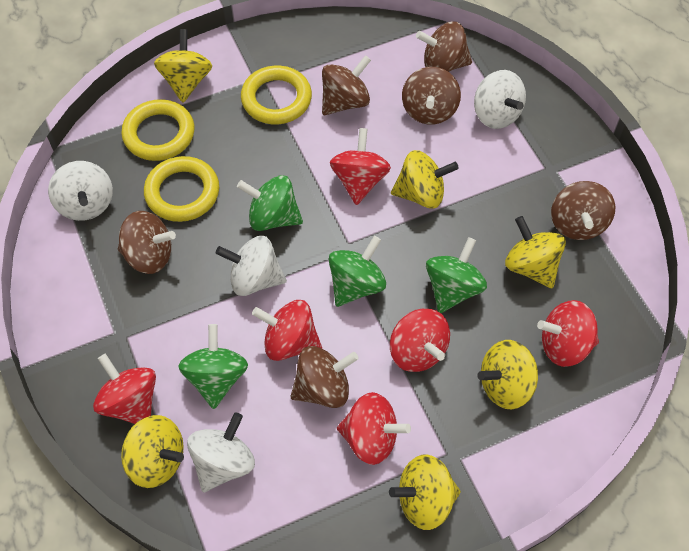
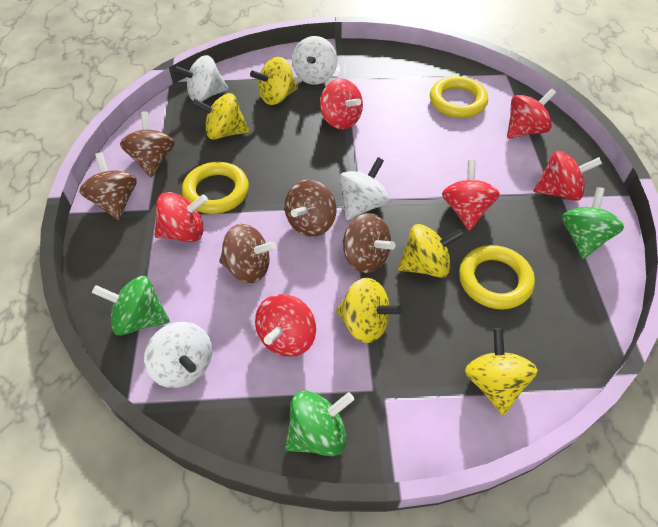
brown spinning top: 6 -> 5
green spinning top: 4 -> 3
yellow spinning top: 6 -> 5

